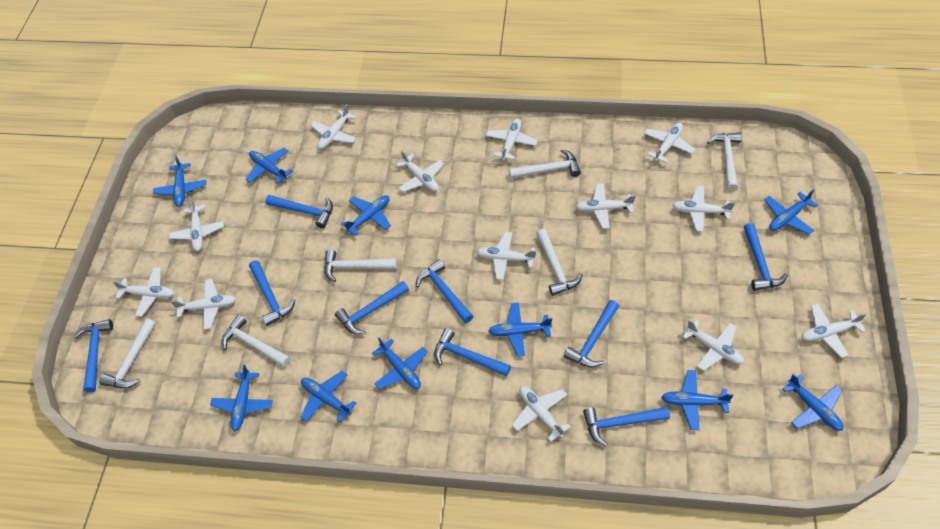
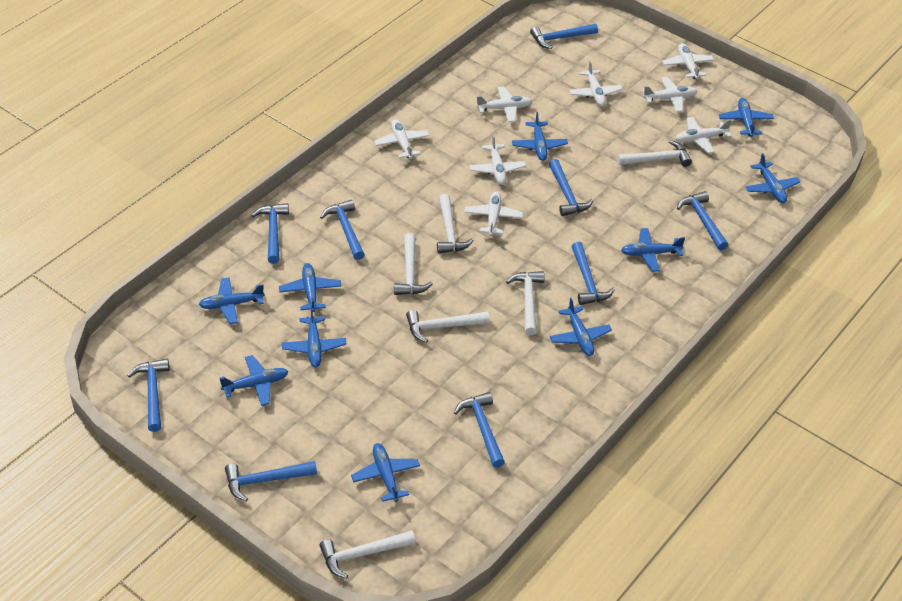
white plane: 13 -> 8

